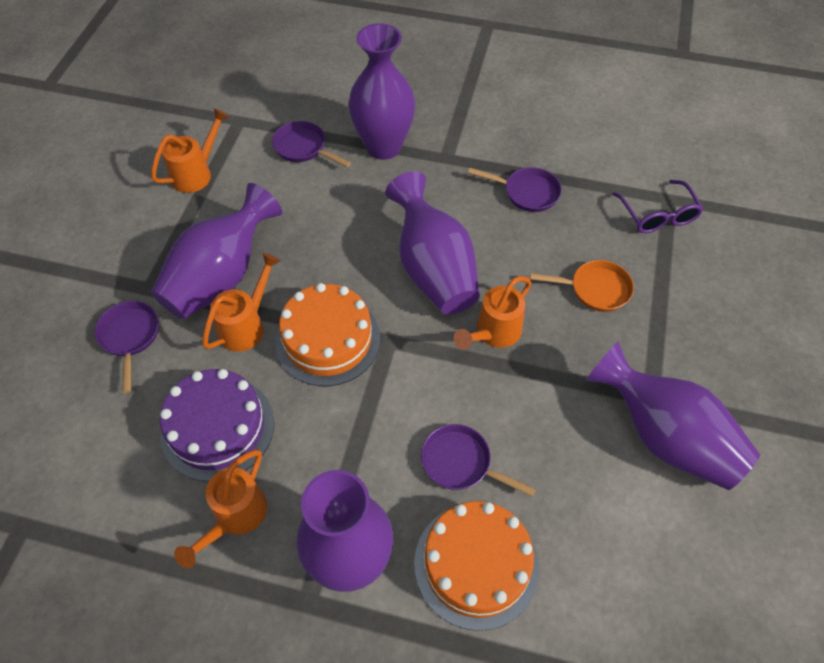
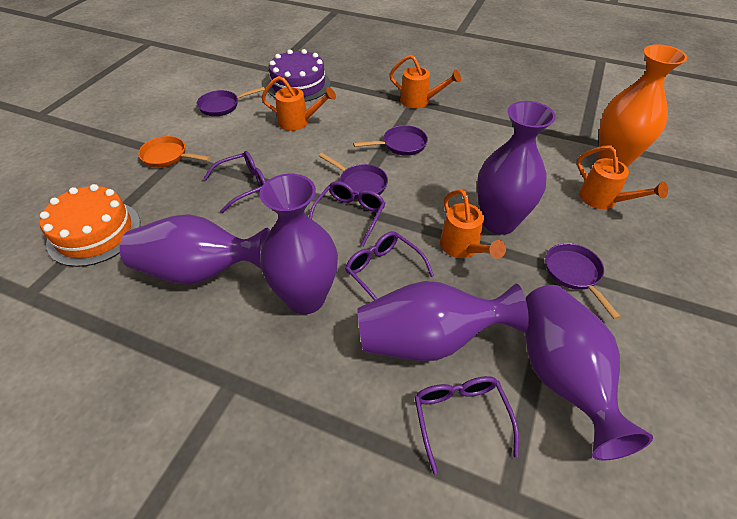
orange cake: 2 -> 1
orange vase: 0 -> 1
purple glasses: 1 -> 4

